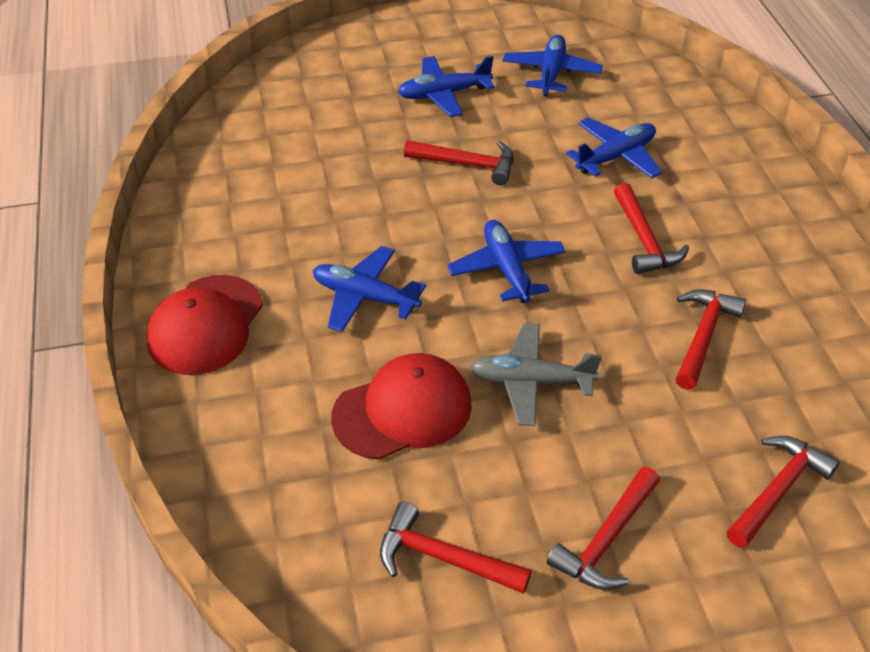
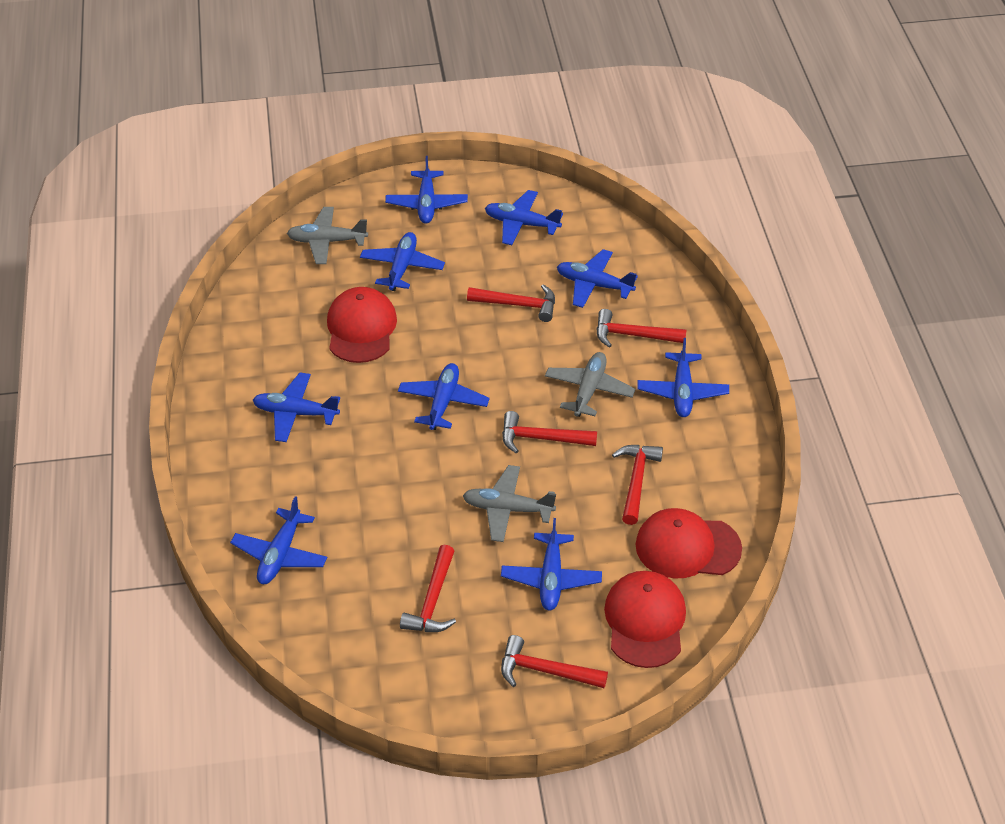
blue plane: 5 -> 9
grey plane: 1 -> 3
red cap: 2 -> 3

